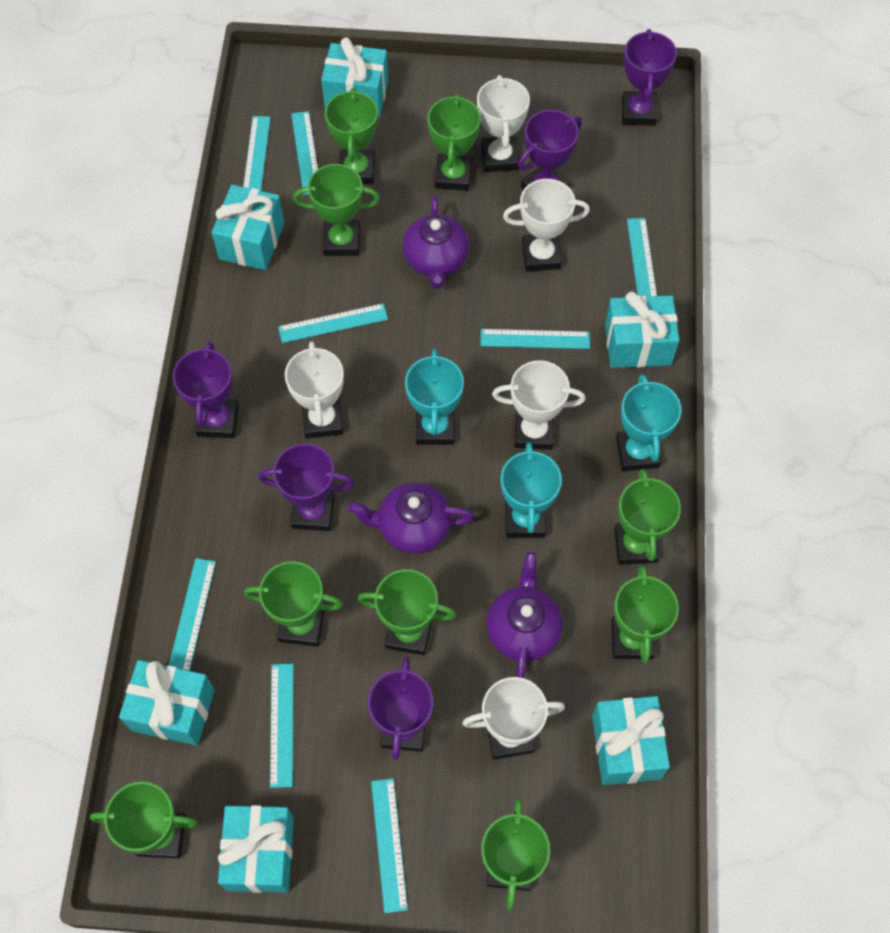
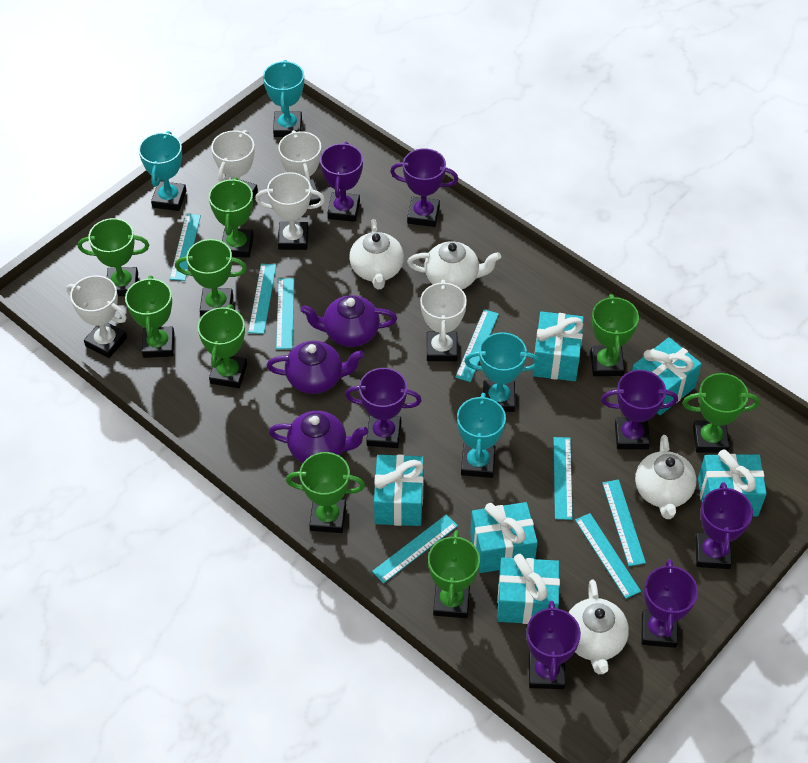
purple trophy: 5 -> 7
turquoise trophy: 3 -> 4
white teapot: 0 -> 4

